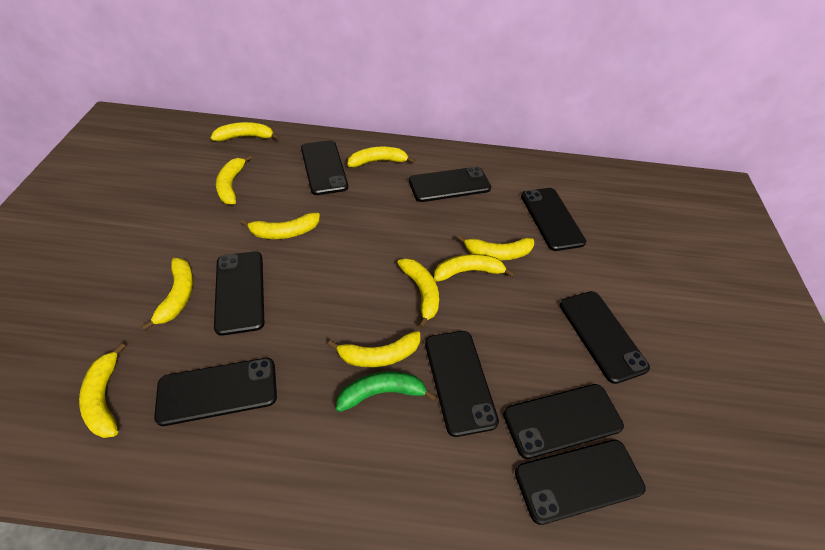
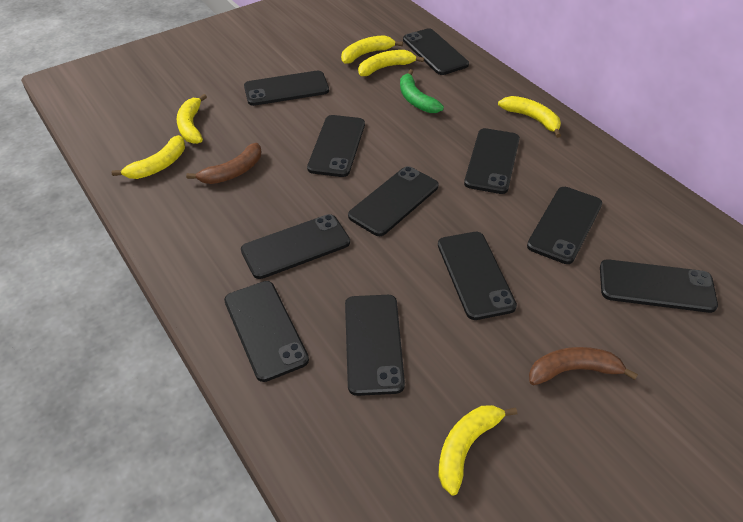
black phone: 9 -> 11
brown banana: 0 -> 2
yellow banana: 10 -> 6

